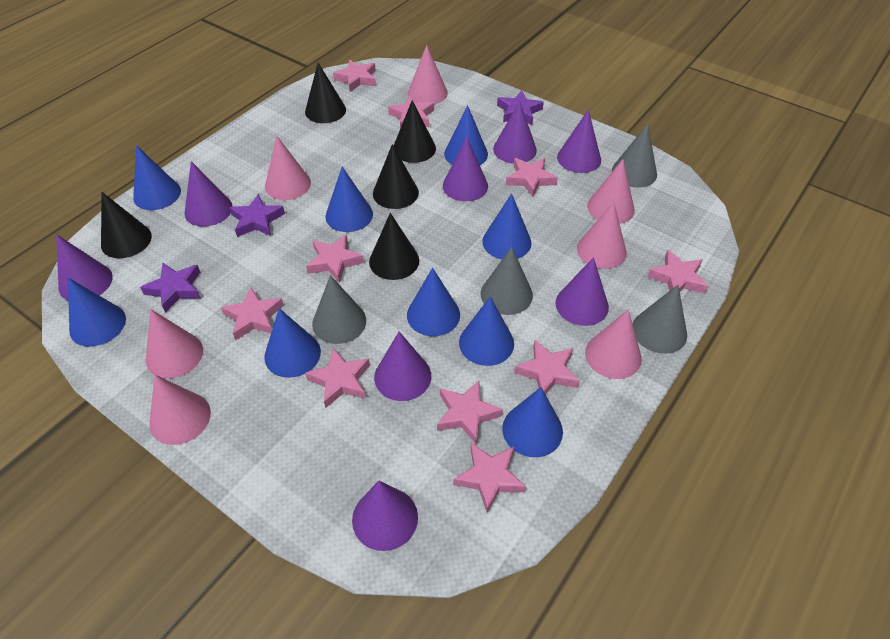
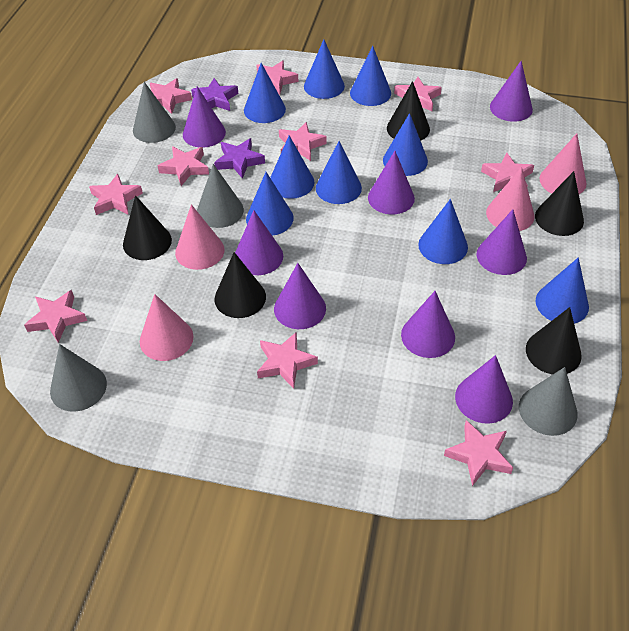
pink cone: 7 -> 4
purple star: 3 -> 2

